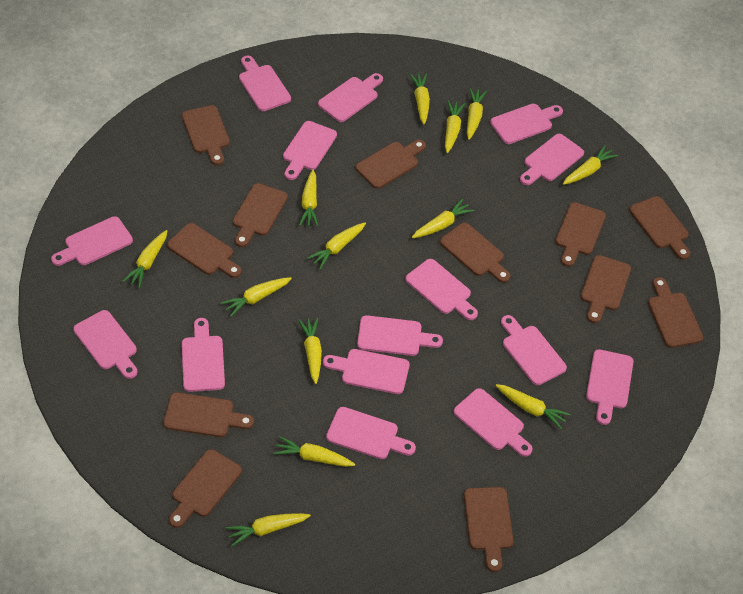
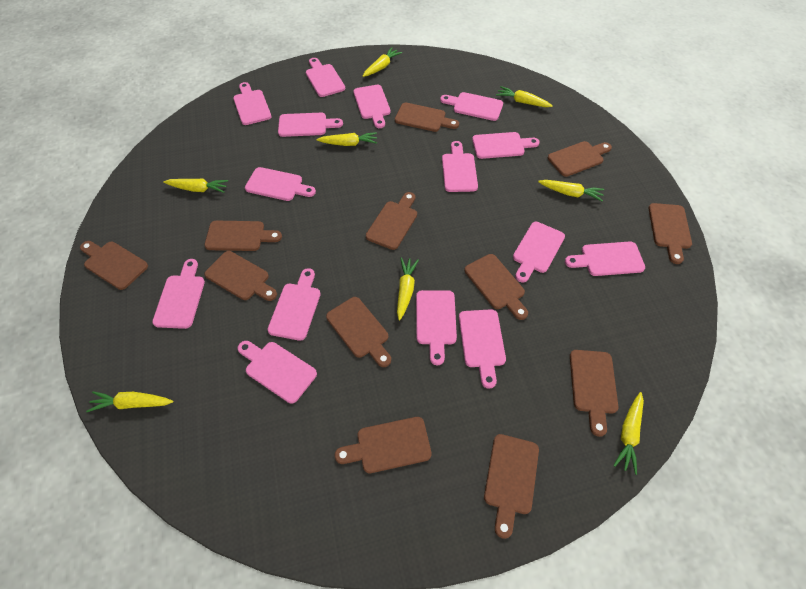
yellow carrot: 13 -> 8

